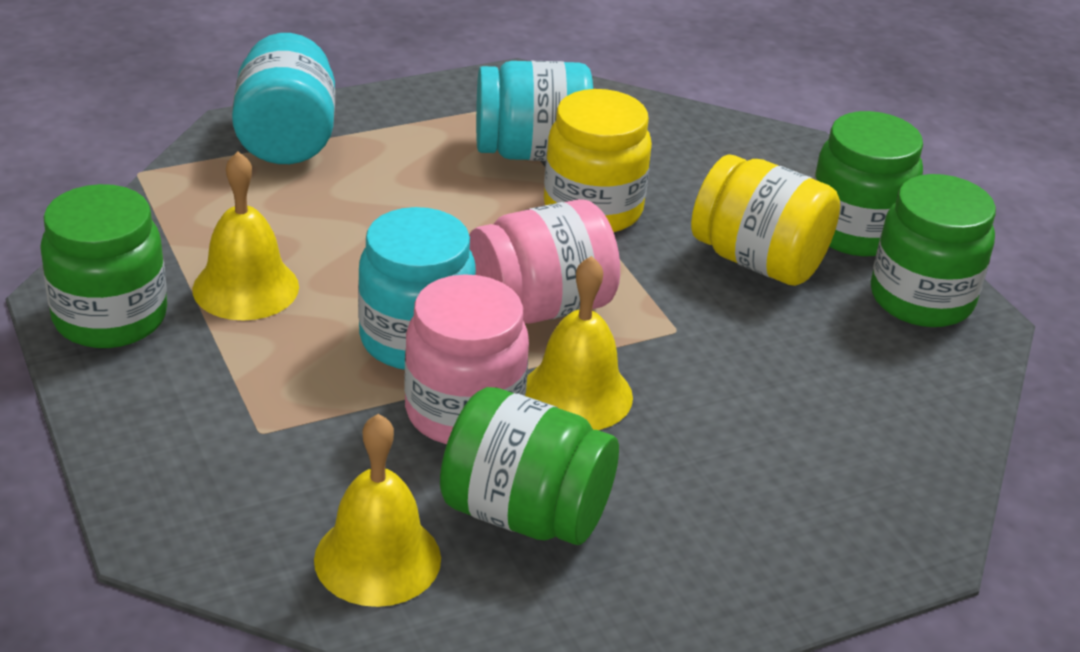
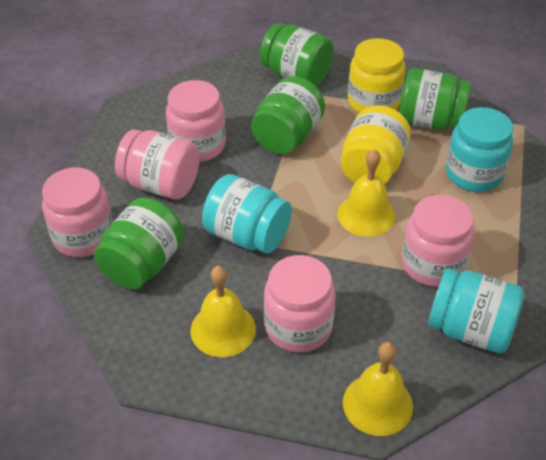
pink jar: 2 -> 5

